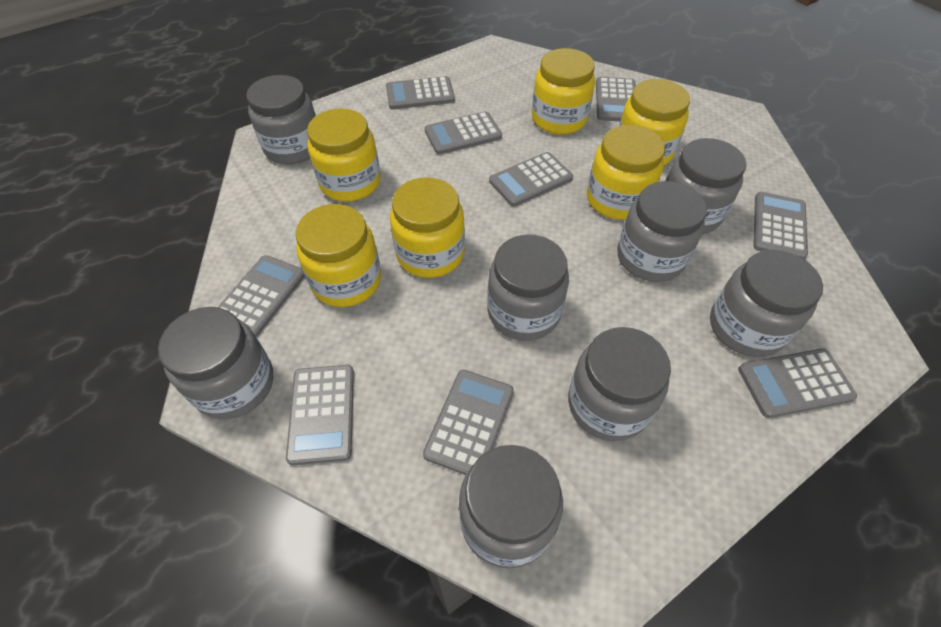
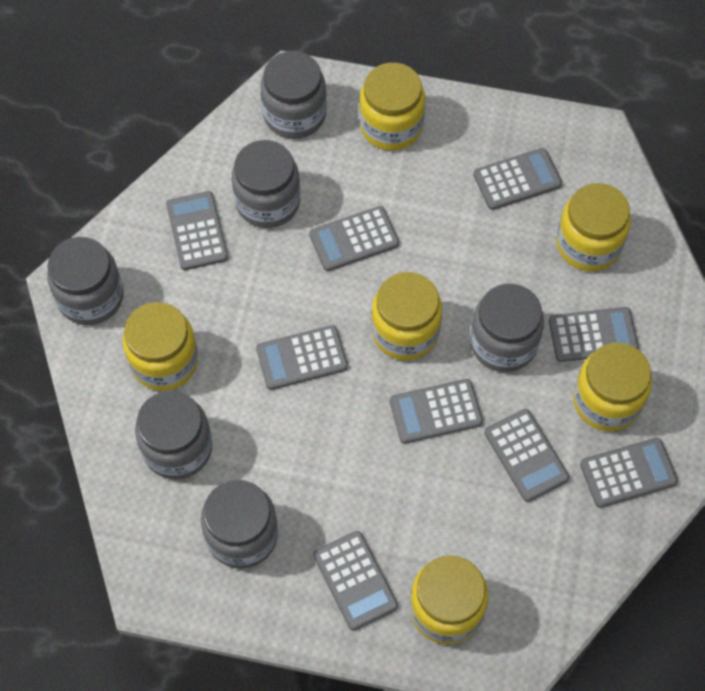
grey jar: 8 -> 6

